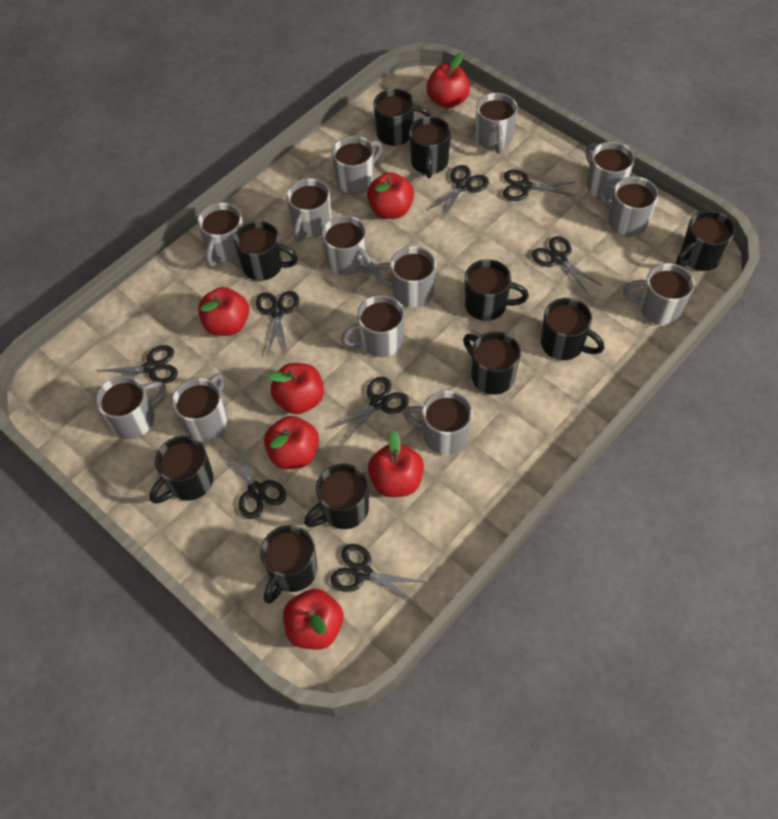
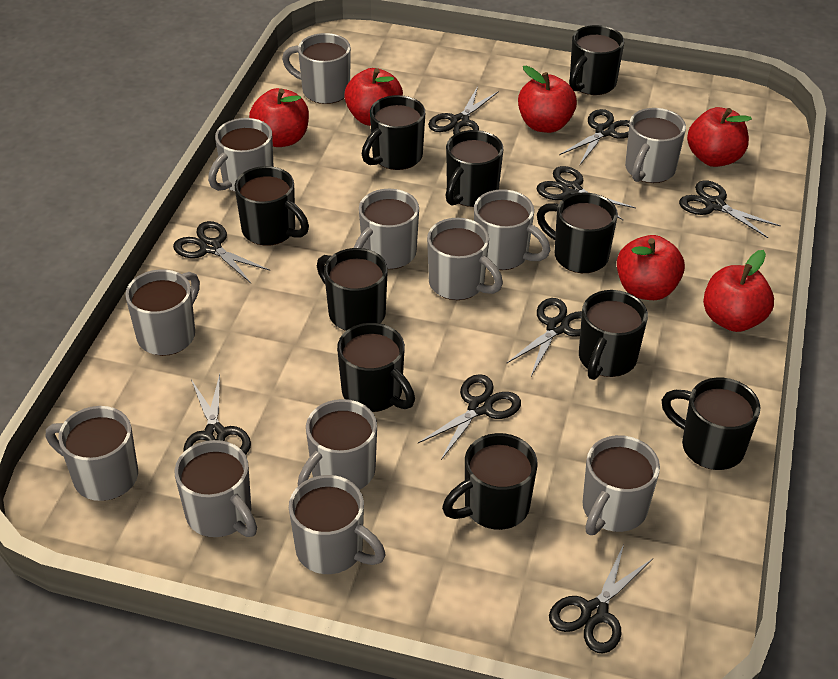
black scissors: 8 -> 9
grey mug: 13 -> 12
red apple: 7 -> 6

